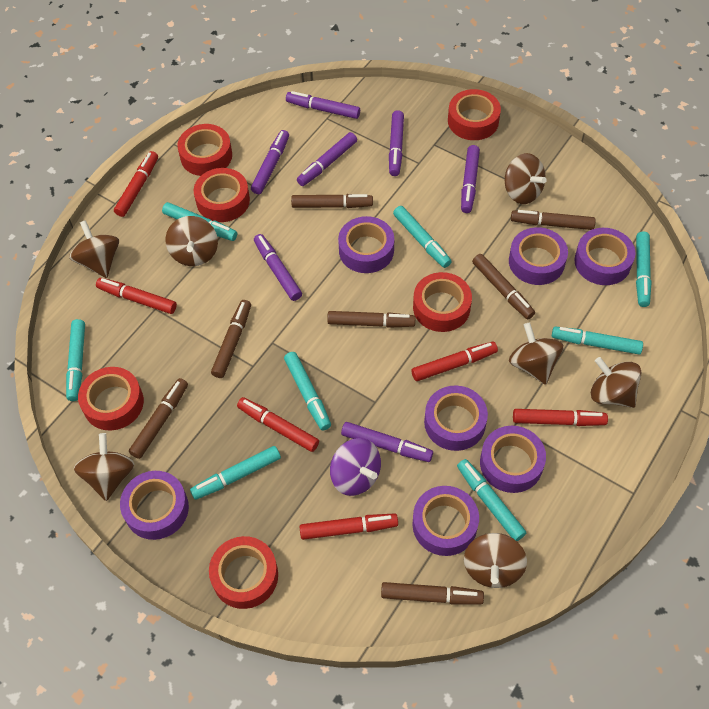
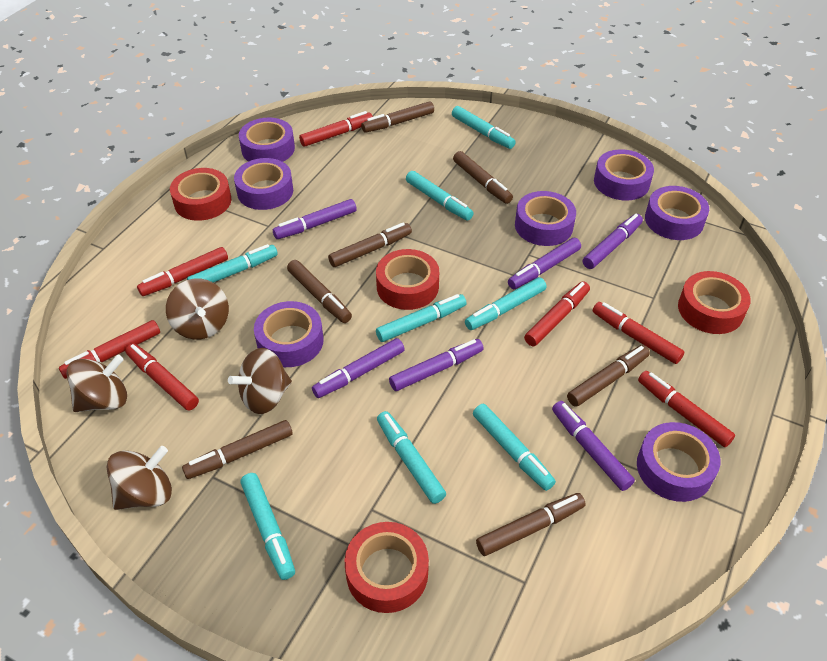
brown spinning top: 7 -> 4
purple marker: 7 -> 6
purple spinning top: 1 -> 0
red marker: 6 -> 7
red tape: 6 -> 4

